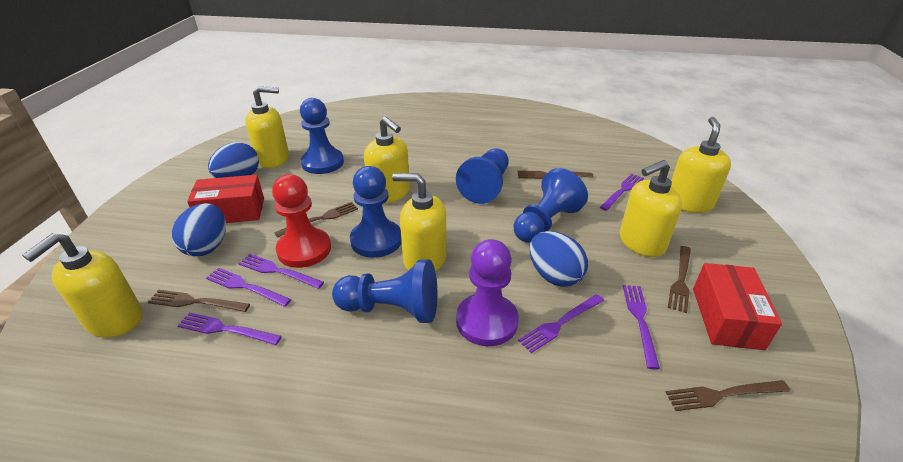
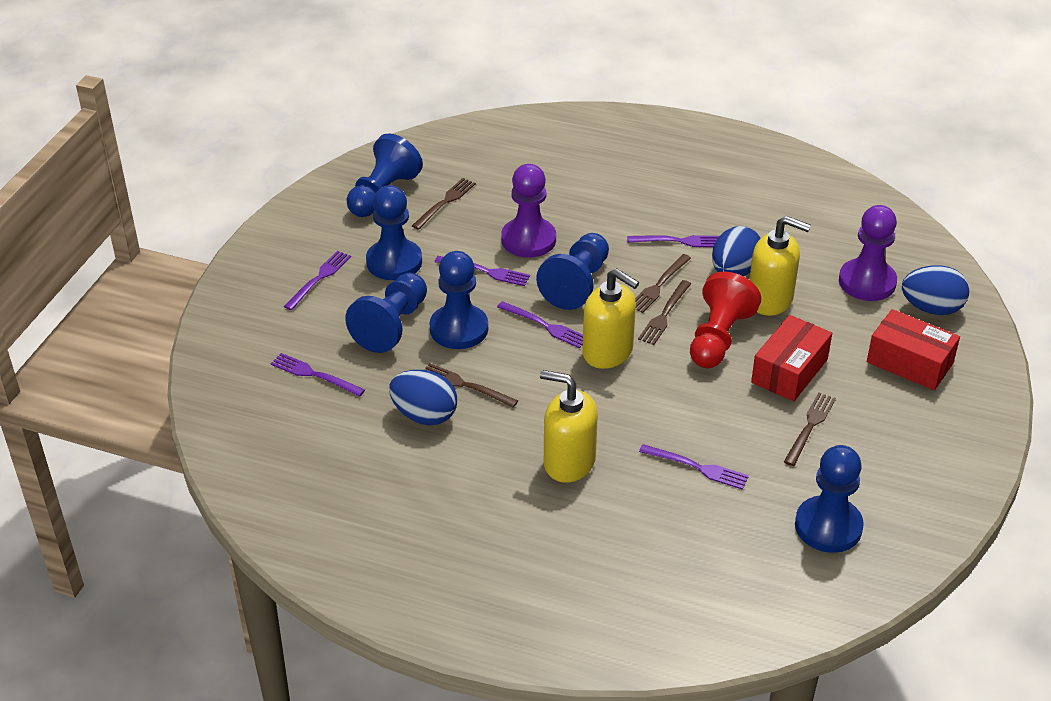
blue pawn: 5 -> 6
purple pawn: 1 -> 2
yellow soap dispenser: 6 -> 3

